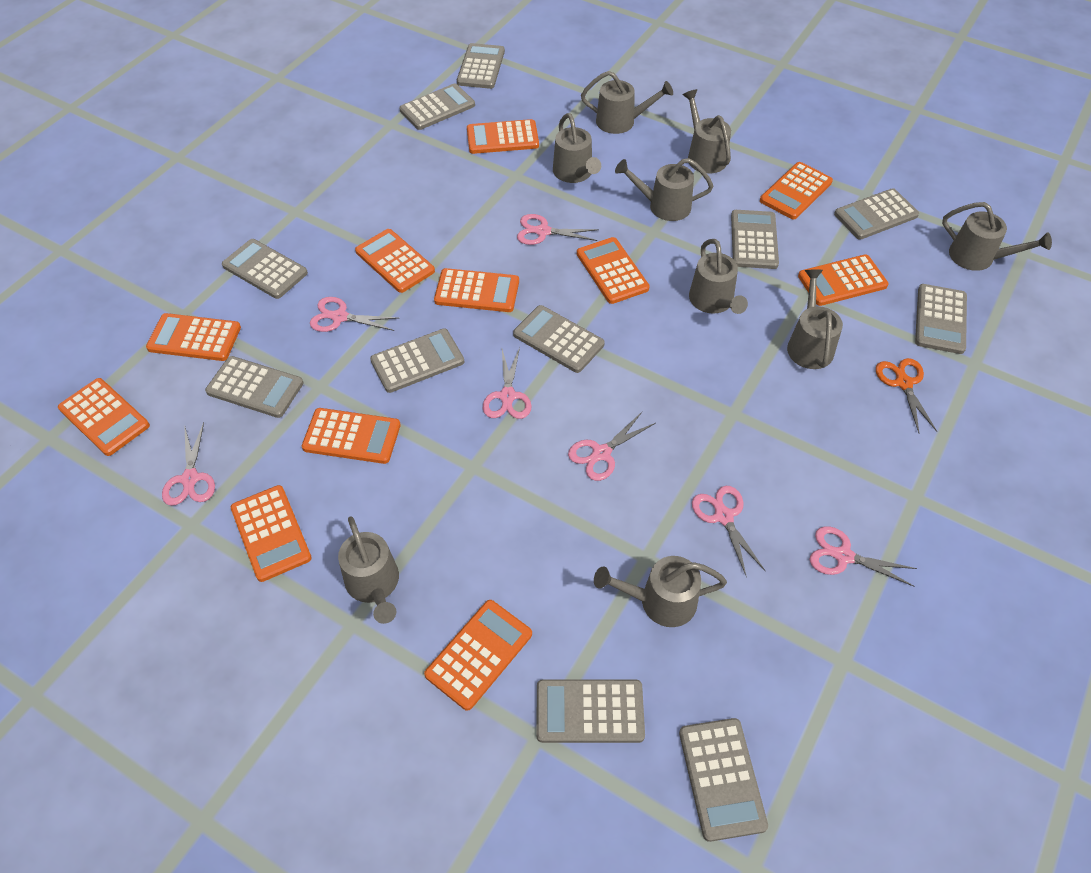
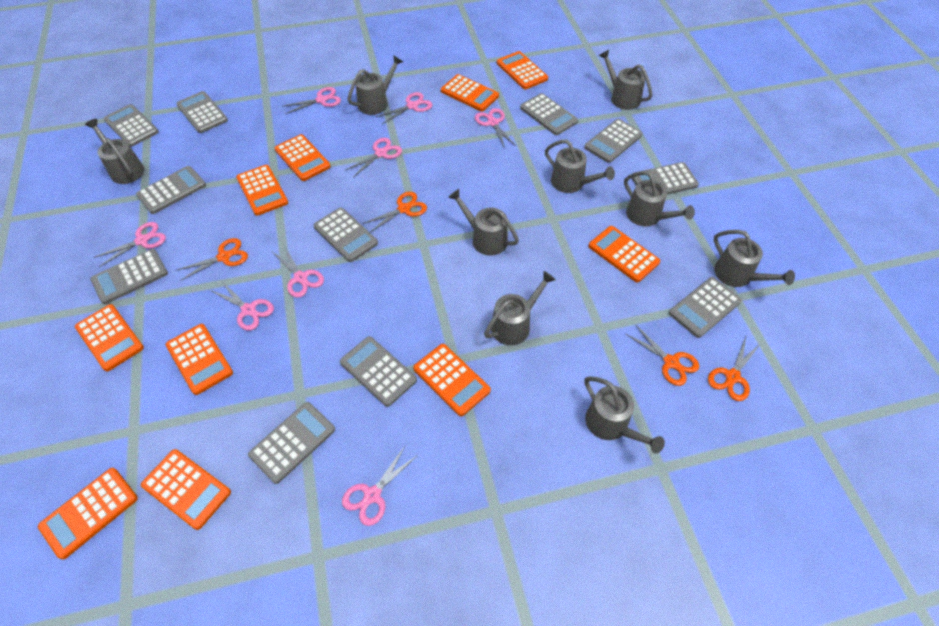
orange calculator: 11 -> 10
orange scissors: 1 -> 4
pink scissors: 7 -> 8

